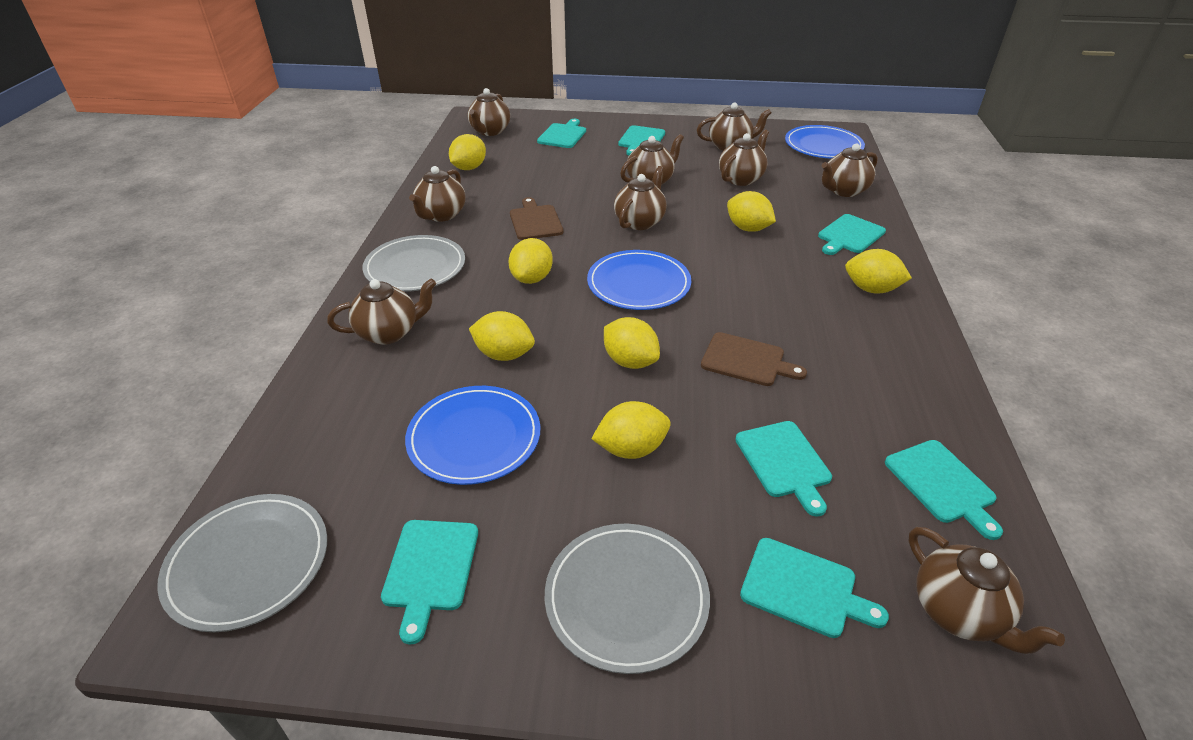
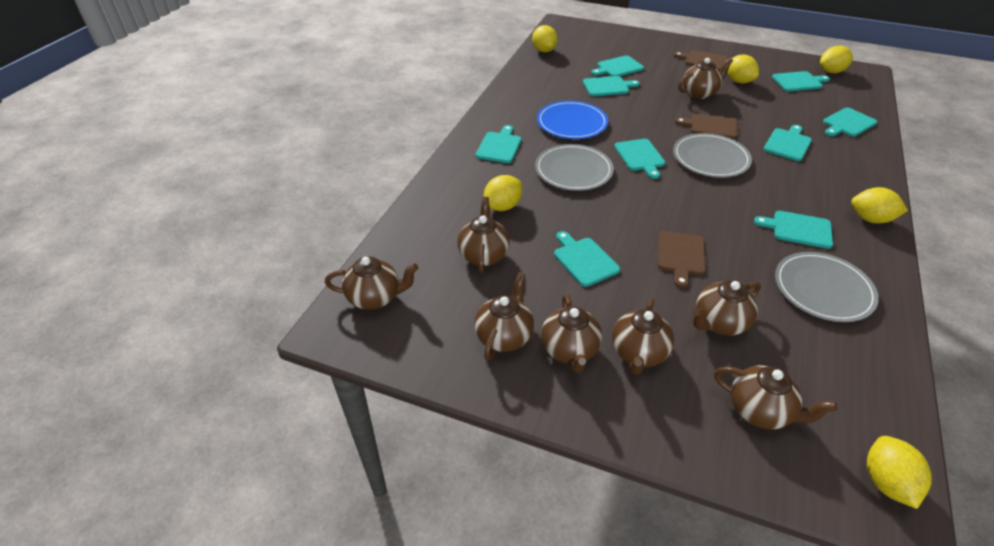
blue plate: 3 -> 1
brown cutting board: 2 -> 3
brown teapot: 9 -> 8
turquoise cutting board: 7 -> 9
yellow lemon: 7 -> 6

